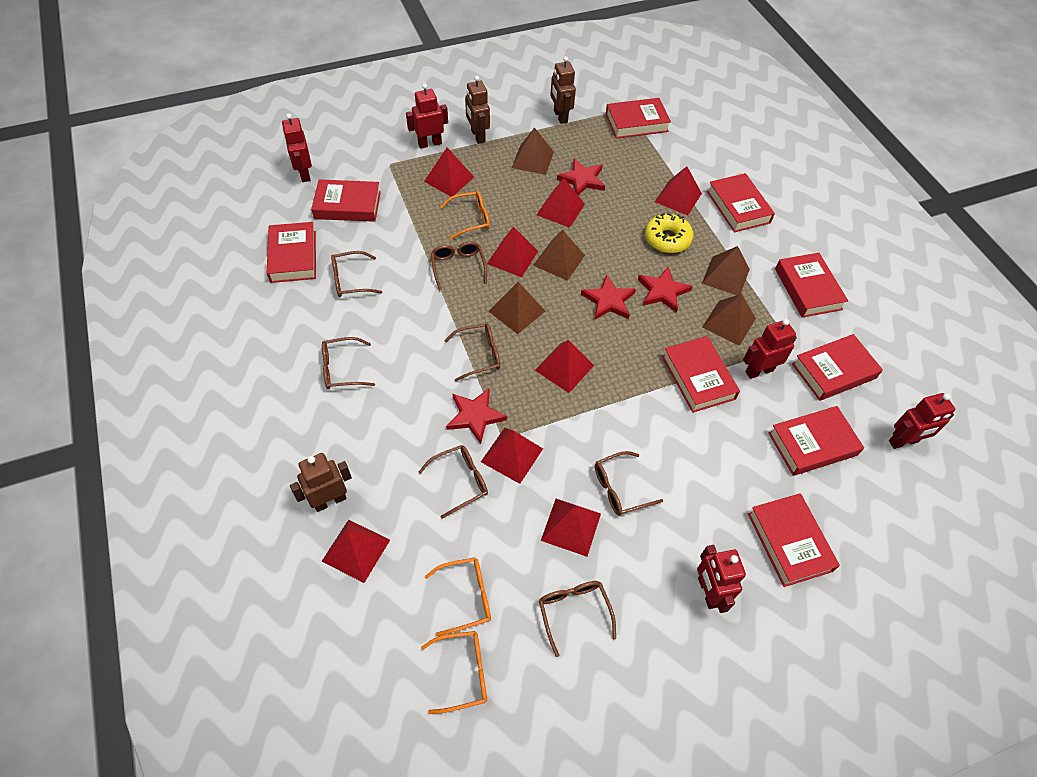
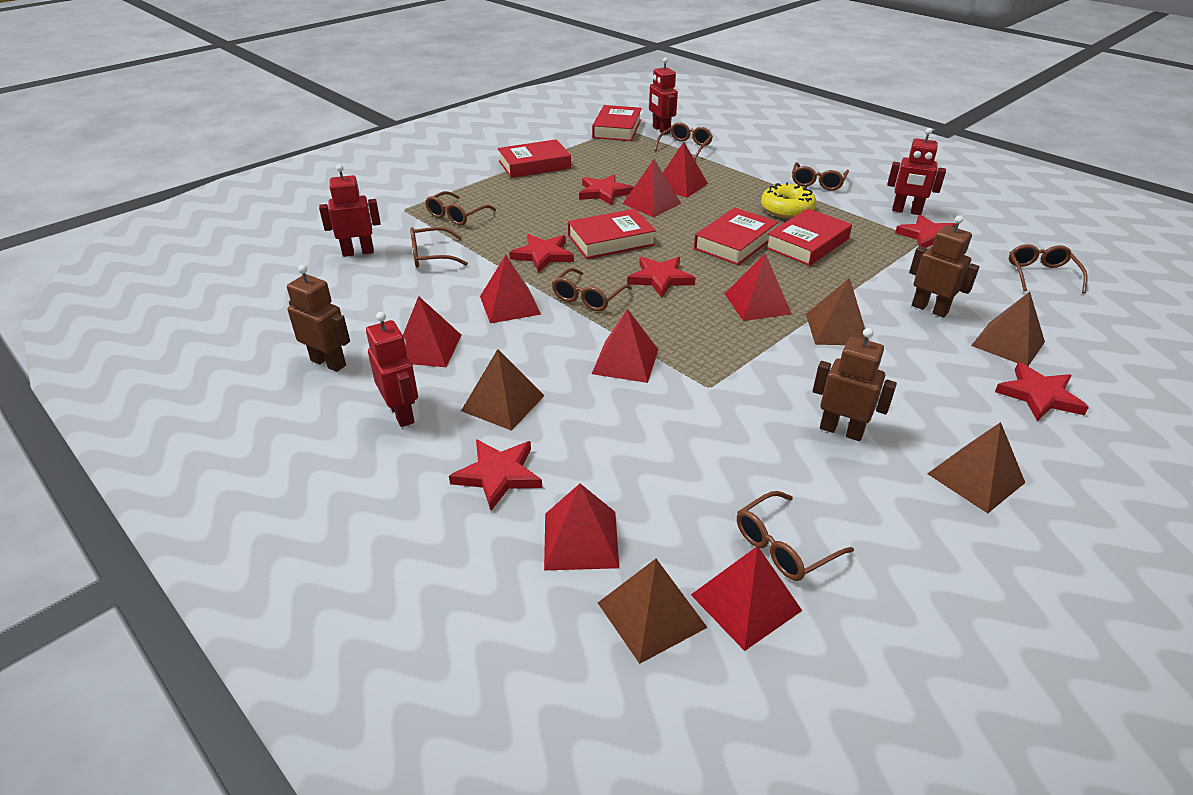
orange glasses: 3 -> 0
red book: 9 -> 5
red robot: 5 -> 4
red star: 4 -> 6

